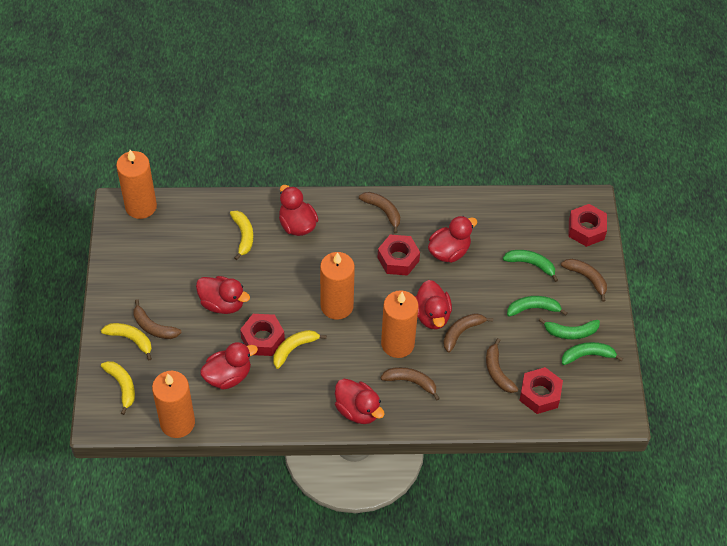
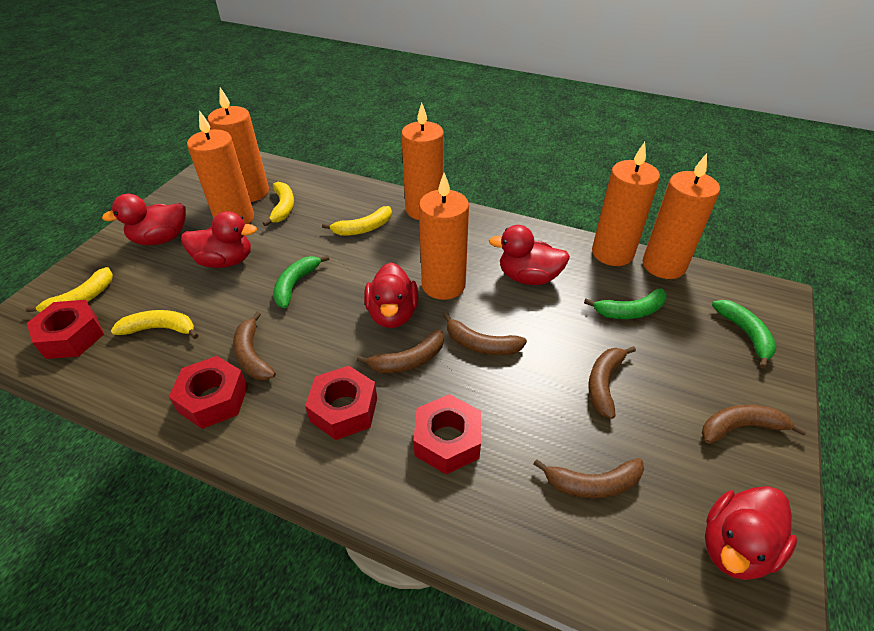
green banana: 4 -> 3
orange candle: 4 -> 6
red duck: 6 -> 5

